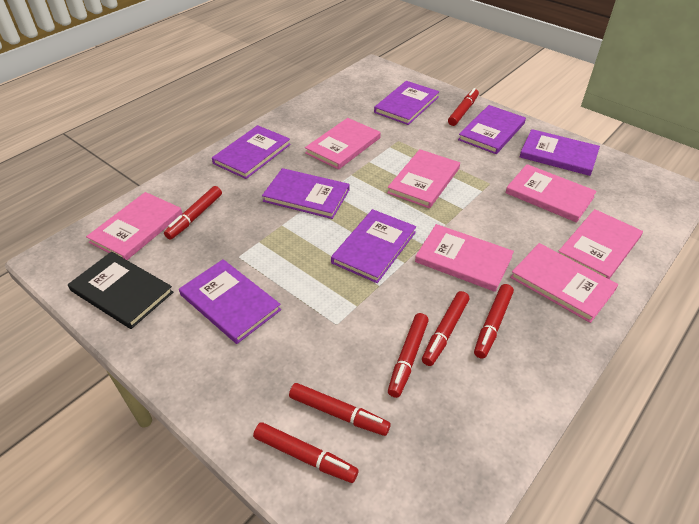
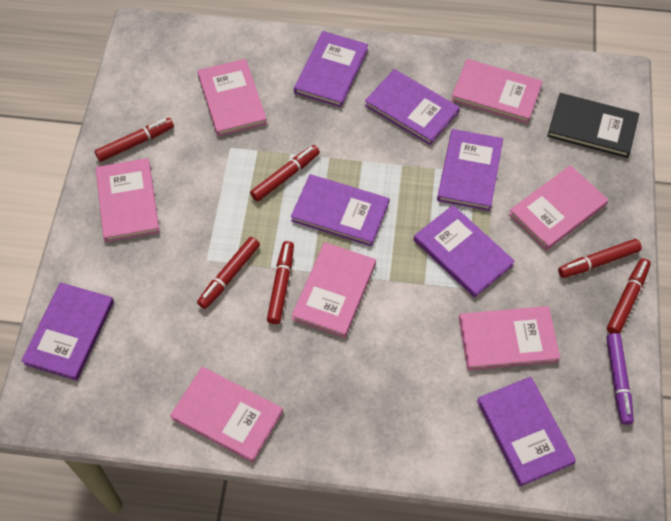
purple marker: 0 -> 1
red marker: 7 -> 6

